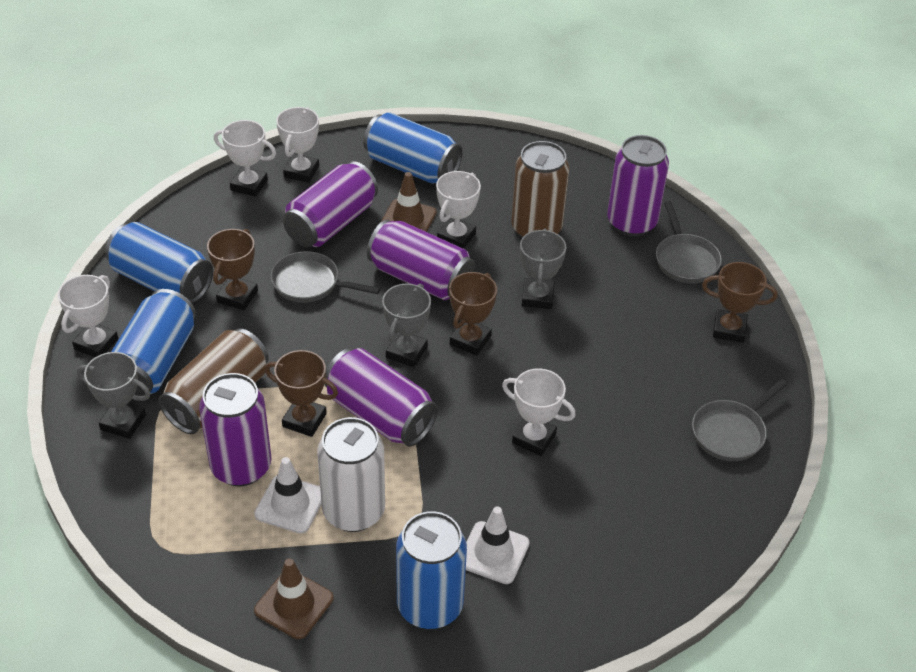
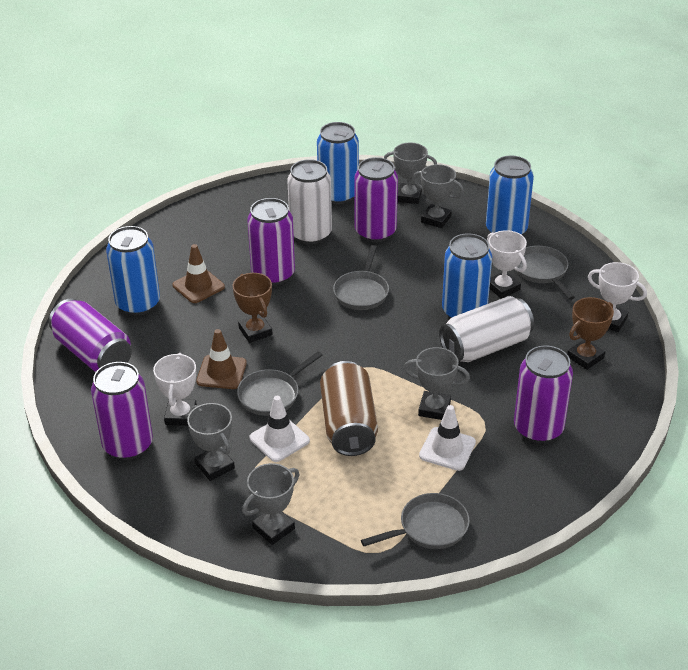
brown can: 2 -> 1
brown trophy: 4 -> 2
grey pan: 3 -> 4
grey trophy: 3 -> 5
white can: 1 -> 2
white trophy: 5 -> 3

